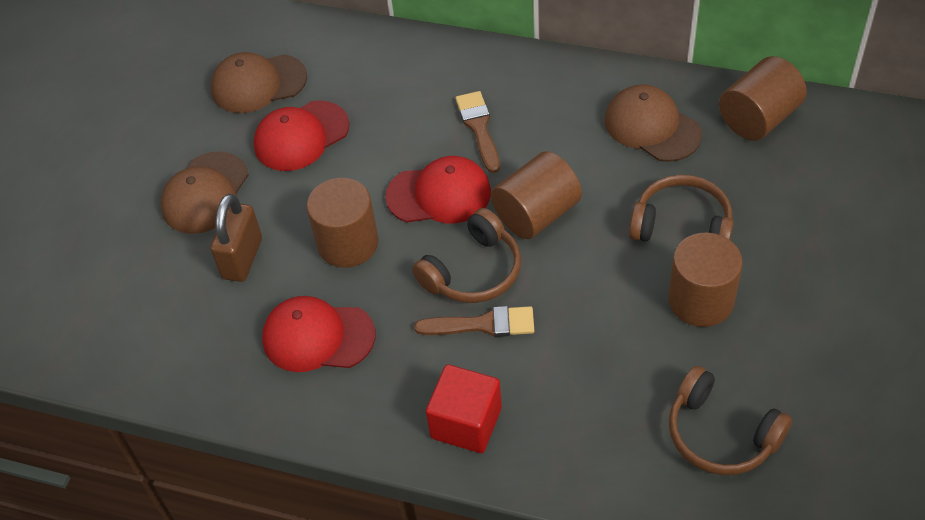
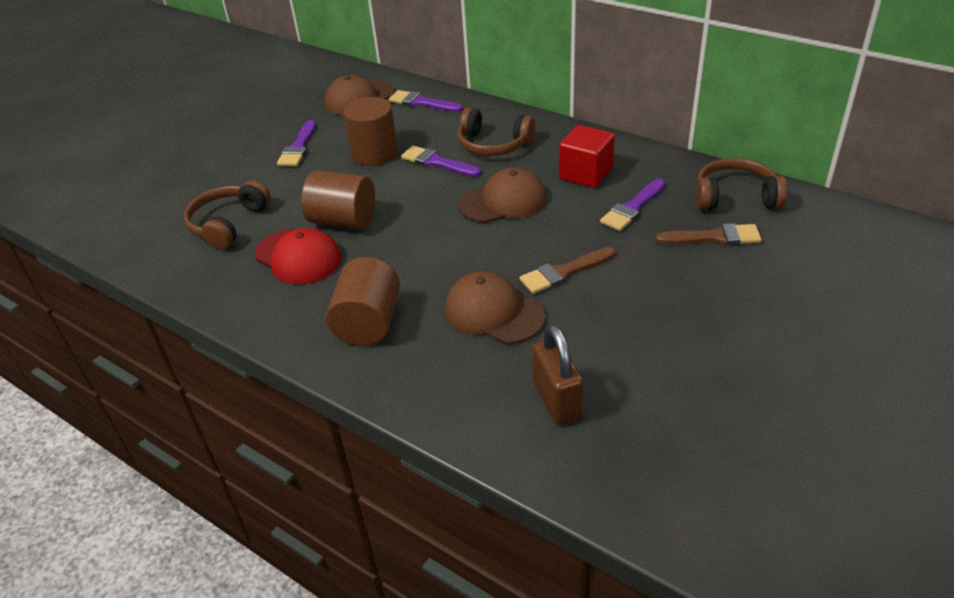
brown cylinder: 4 -> 3
purple brush: 0 -> 4
red cap: 3 -> 1

